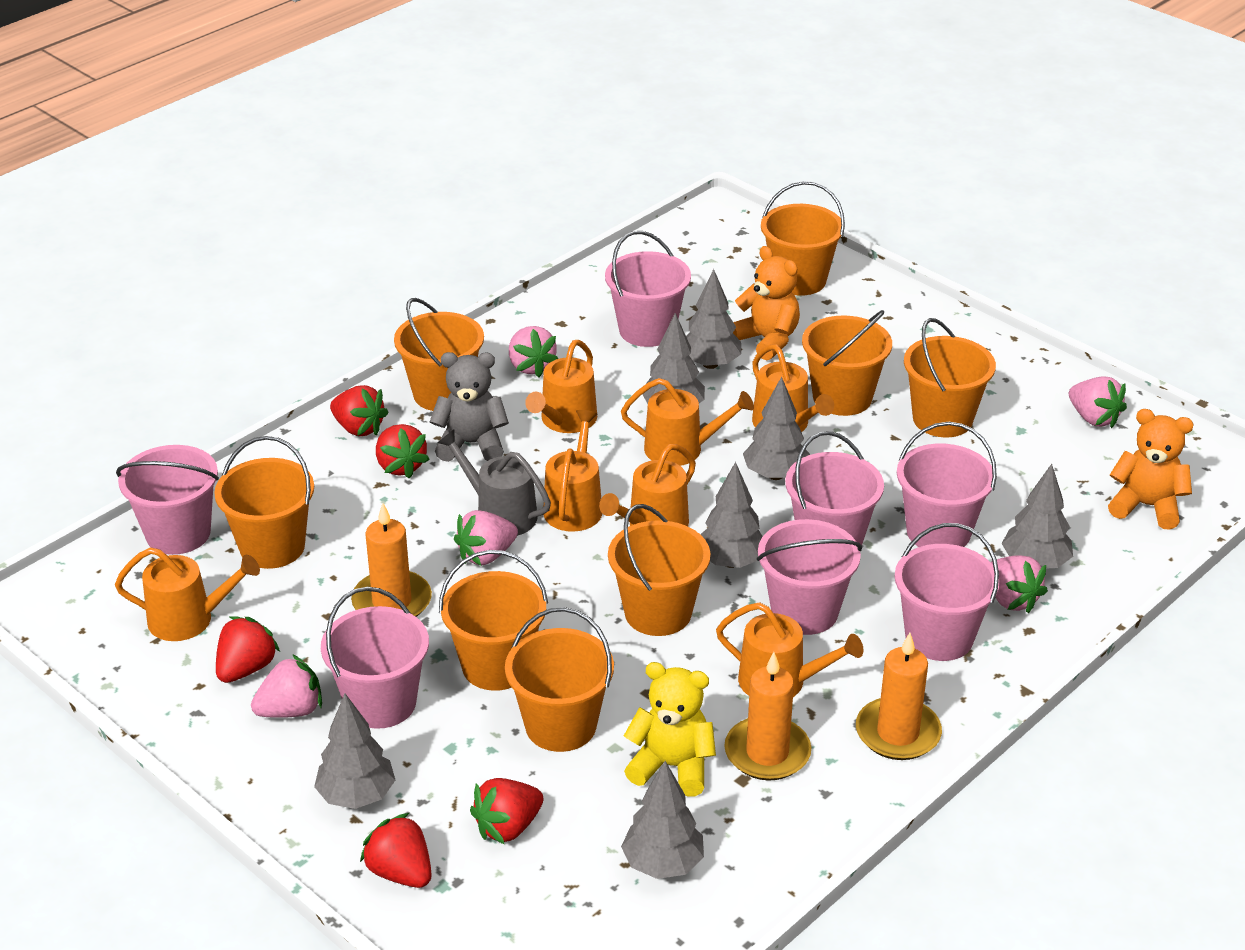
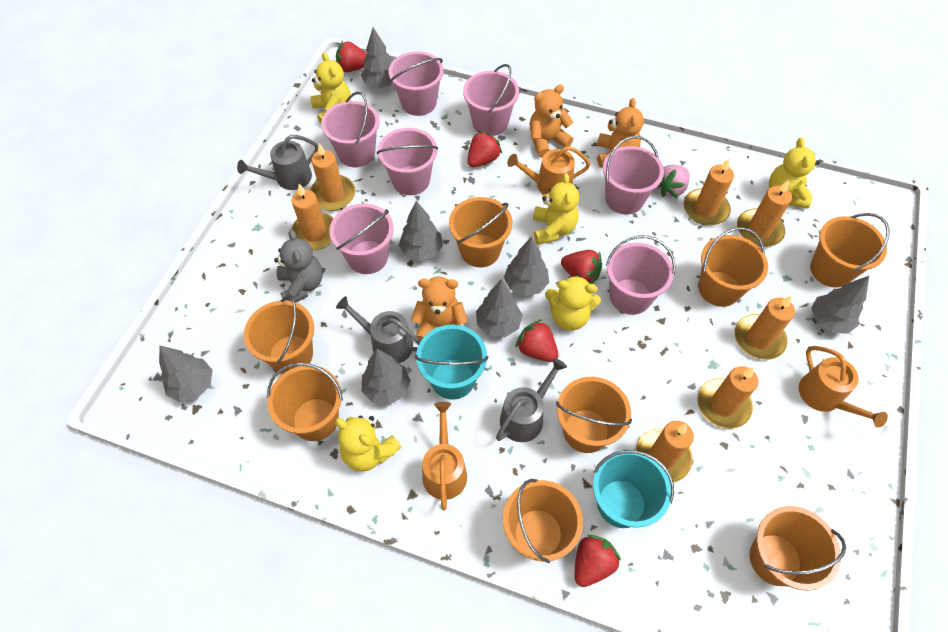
grey watering can: 1 -> 3
orange candle: 3 -> 7
orange teddy bear: 2 -> 3
orange watering can: 7 -> 3
pink strawberry: 5 -> 1
turquoise bucket: 0 -> 2
yellow teddy bear: 1 -> 5

